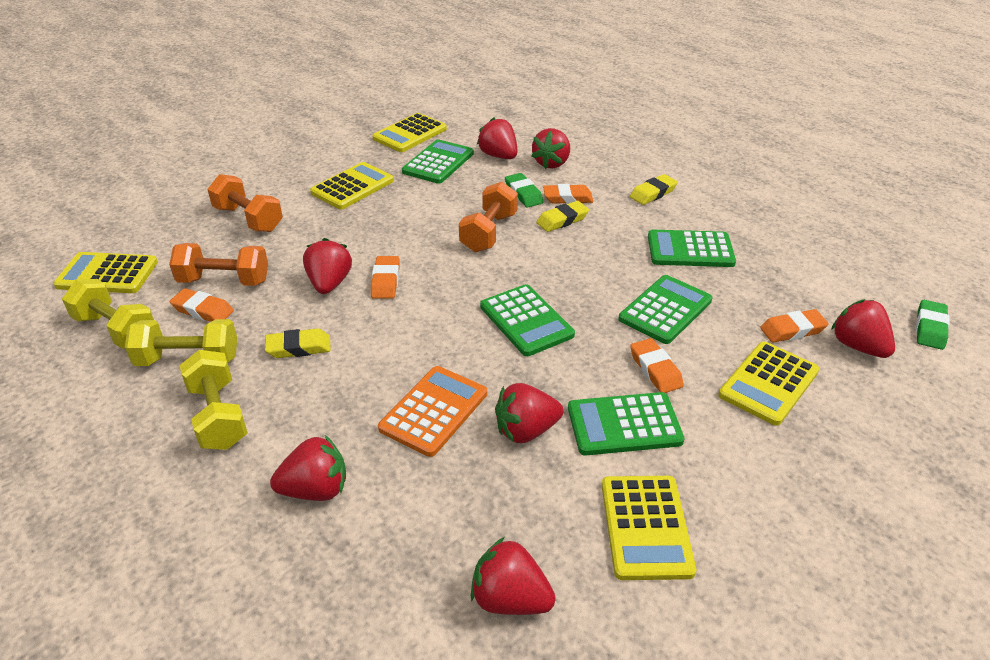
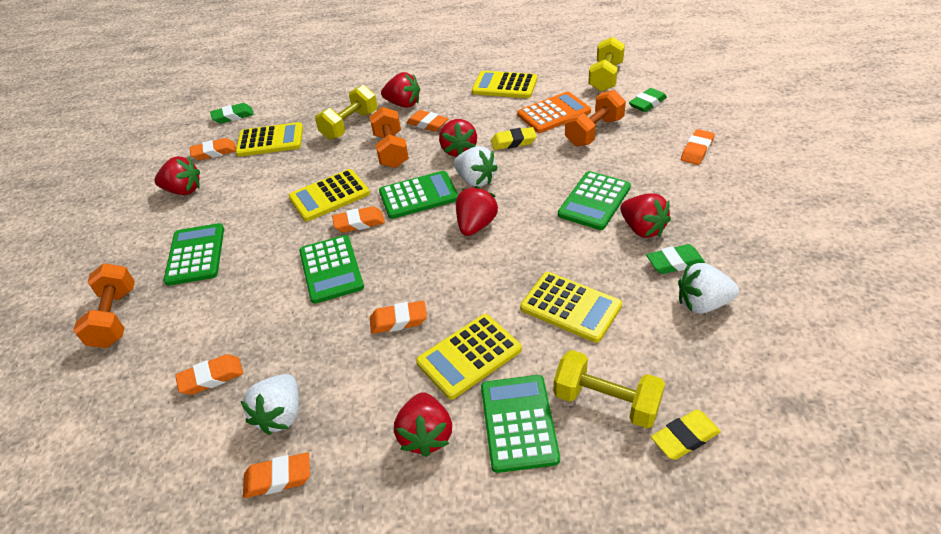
green eraser: 2 -> 3
orange eraser: 5 -> 7
red strawberry: 7 -> 6
white strawberry: 0 -> 3
yellow eraser: 3 -> 2

